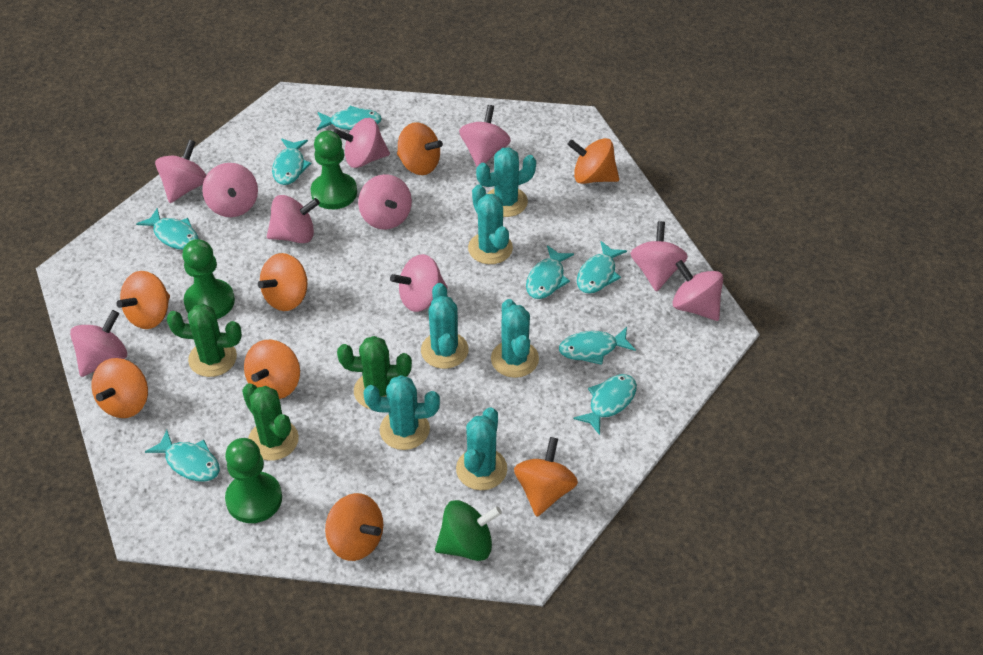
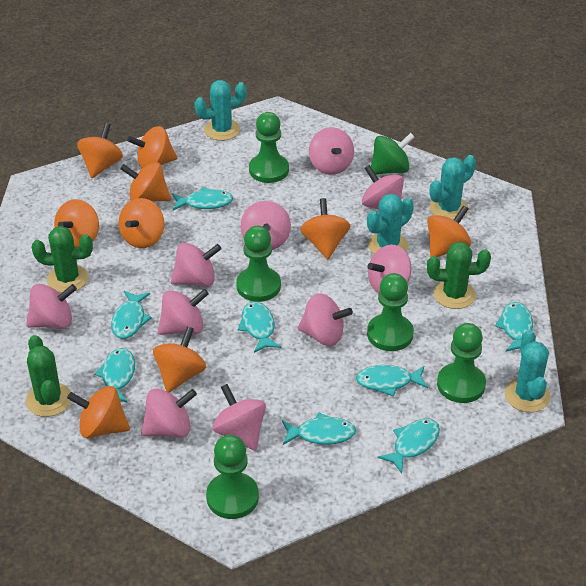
green pawn: 3 -> 5
orange spinning top: 8 -> 9
turquoise cactus: 6 -> 4

